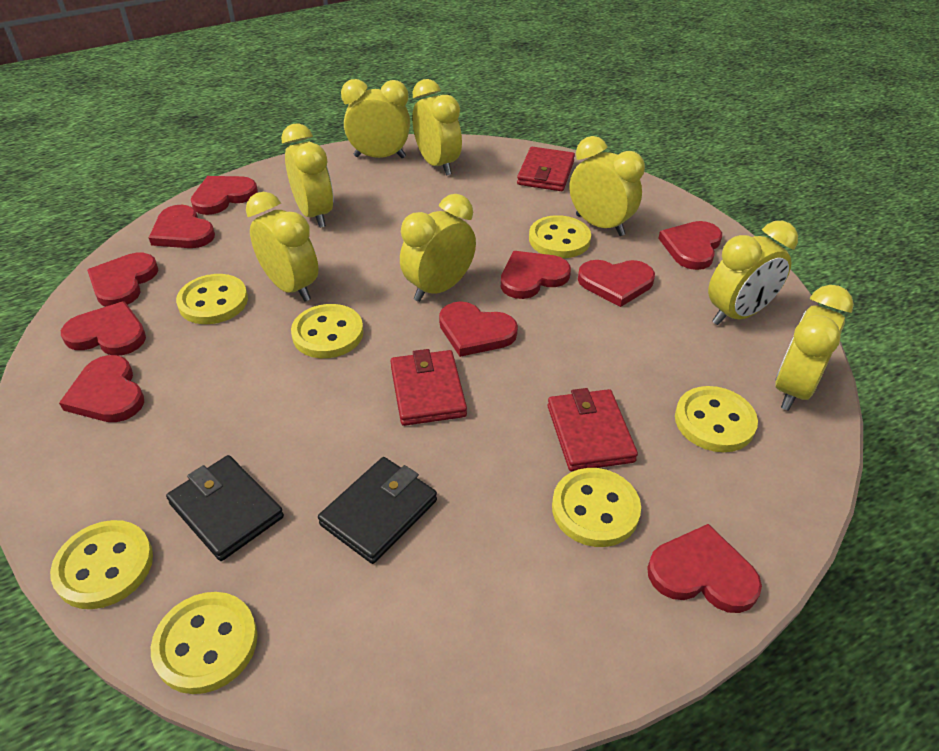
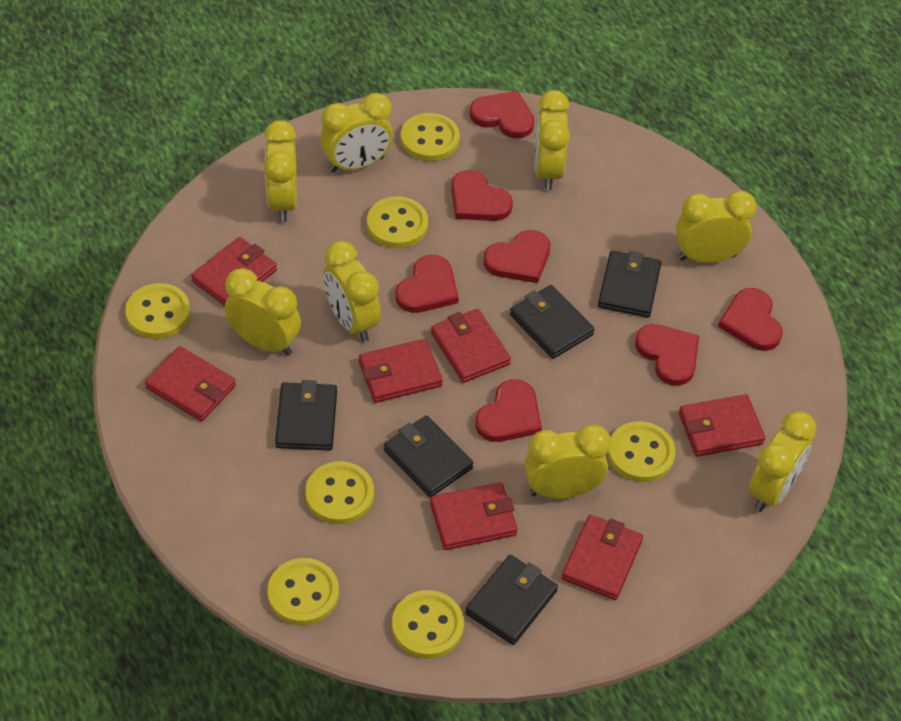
black wallet: 2 -> 5
red heart: 10 -> 7
red wallet: 3 -> 7

